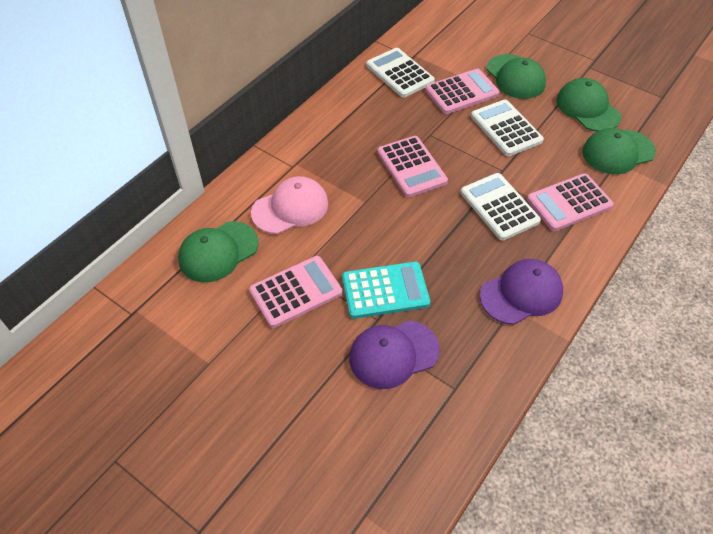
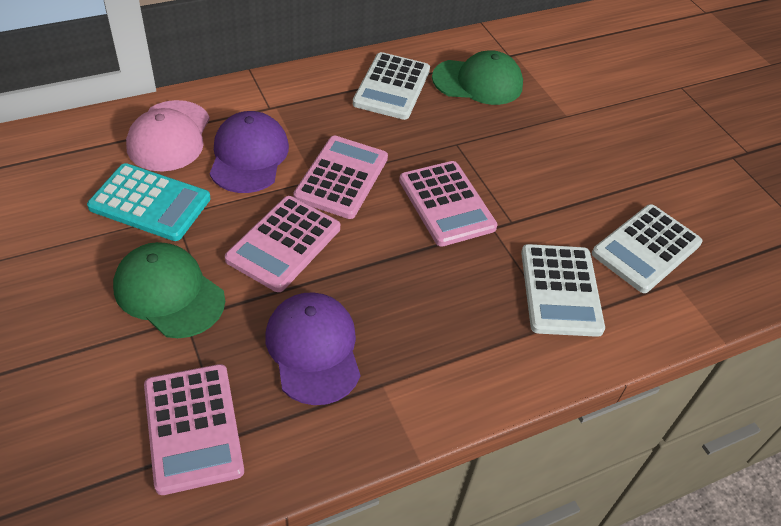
green cap: 4 -> 2

